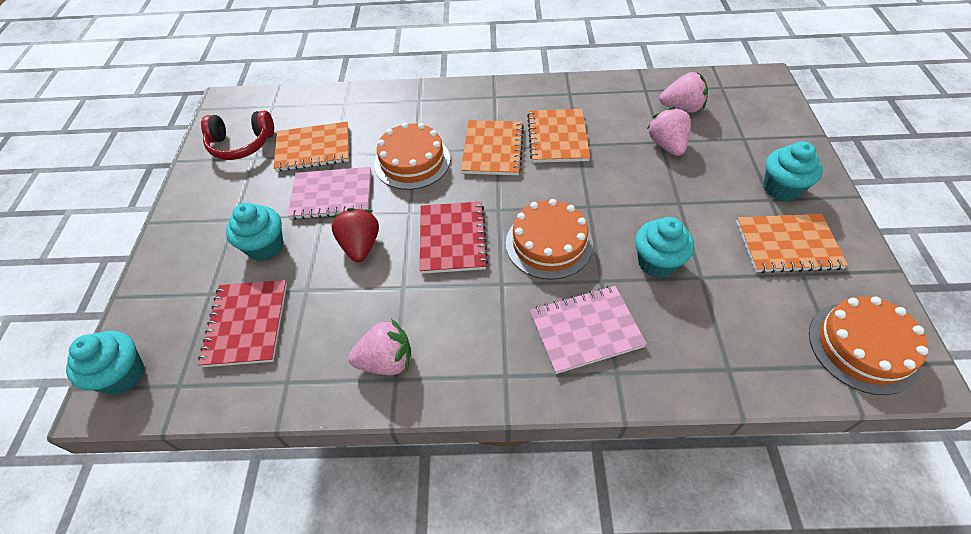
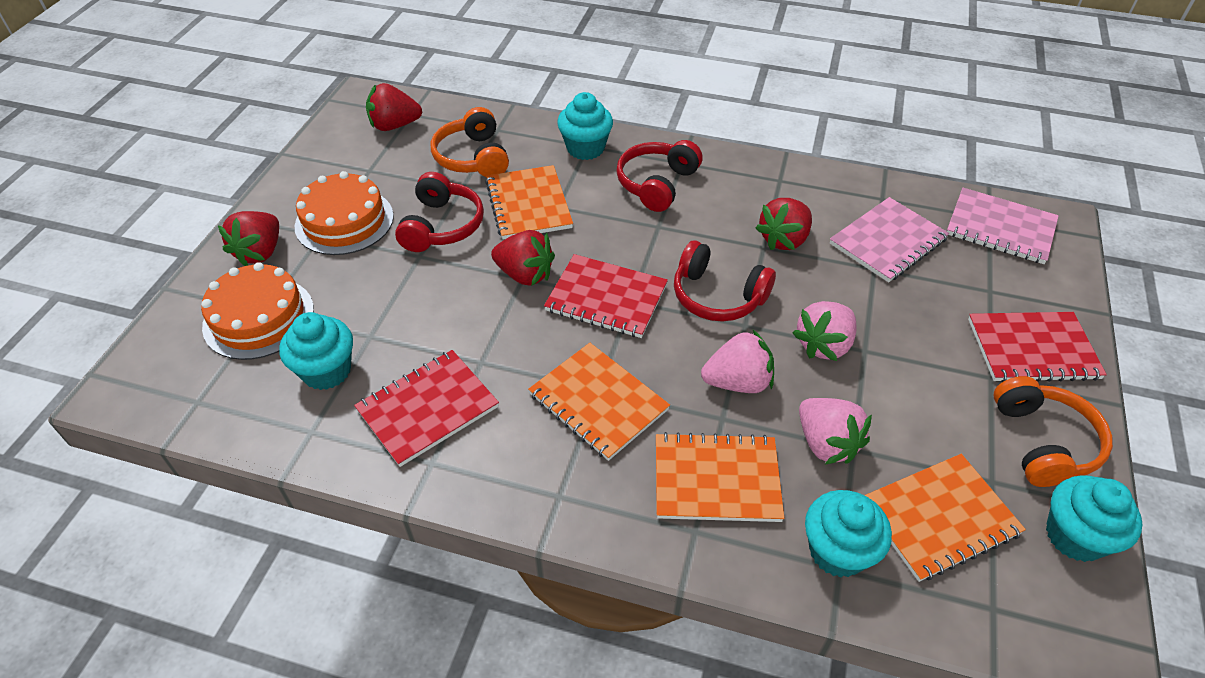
orange cake: 3 -> 2
orange headphones: 0 -> 2
red headphones: 1 -> 3
red notebook: 2 -> 3
red strawberry: 1 -> 4

